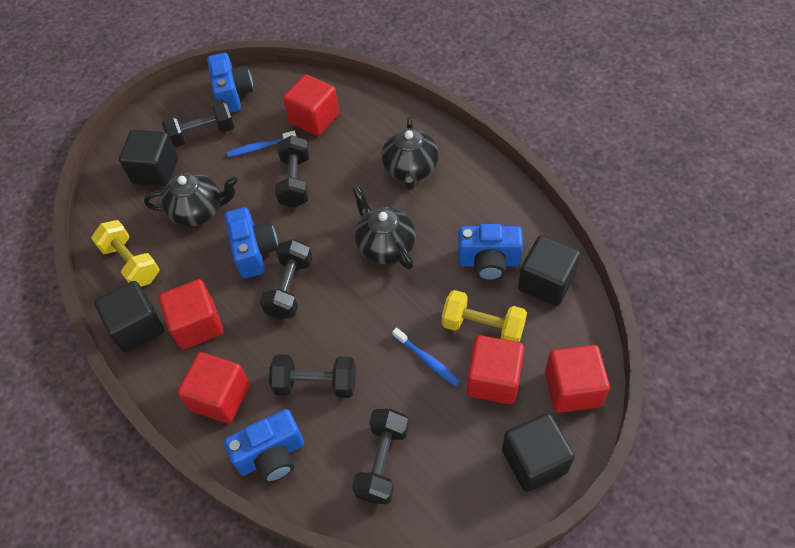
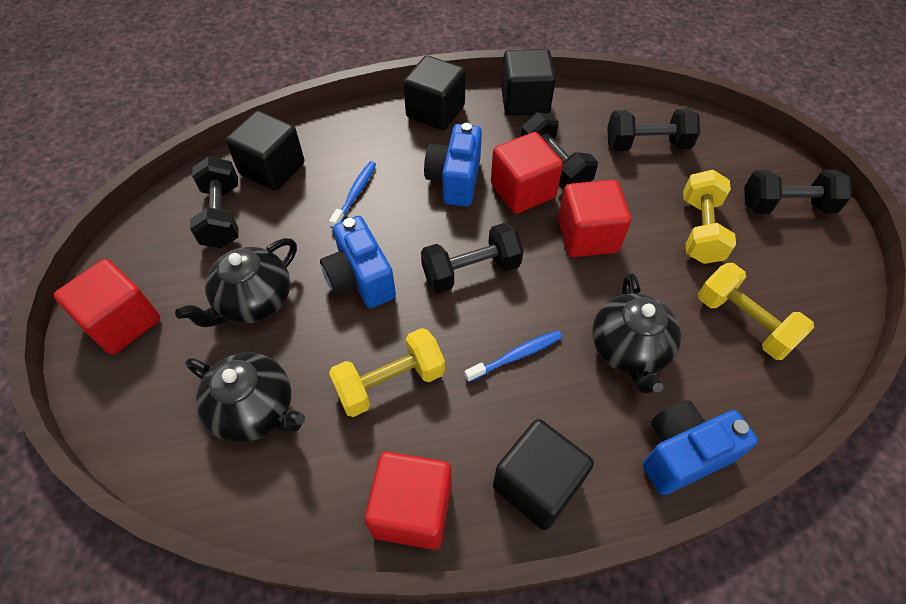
blue camera: 4 -> 3
red cube: 5 -> 4
yellow dumbbell: 2 -> 3

